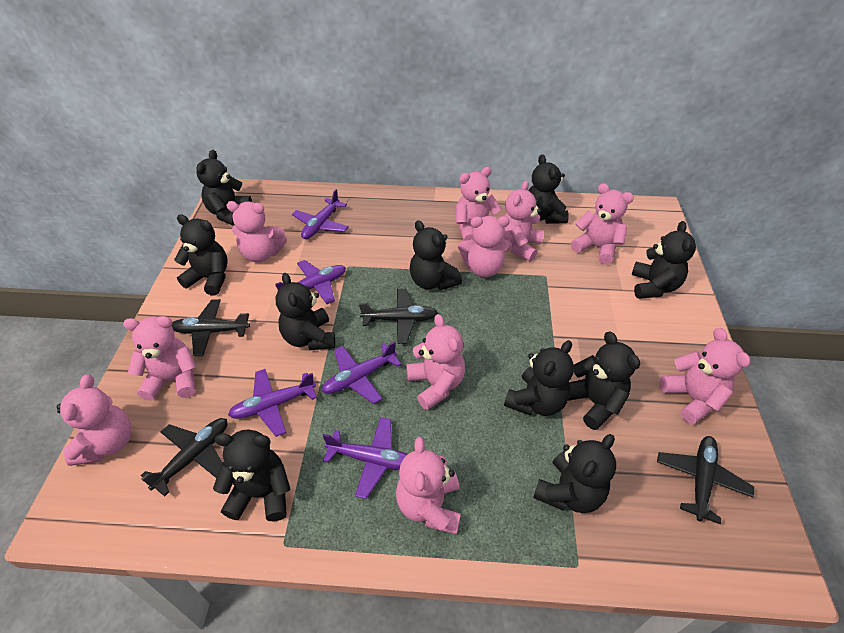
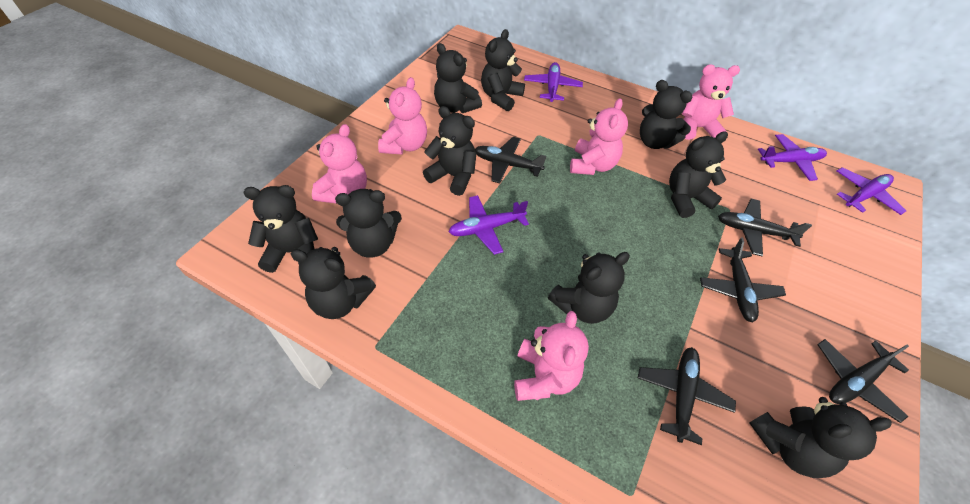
black plane: 4 -> 5
pink teddy bear: 10 -> 5
purple plane: 5 -> 4

